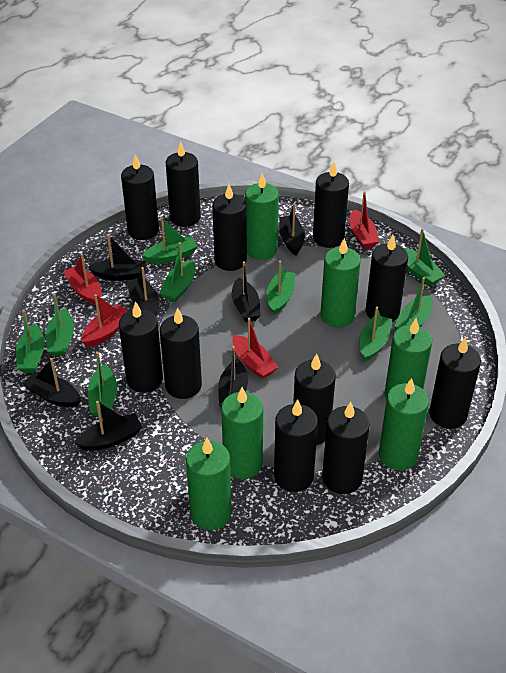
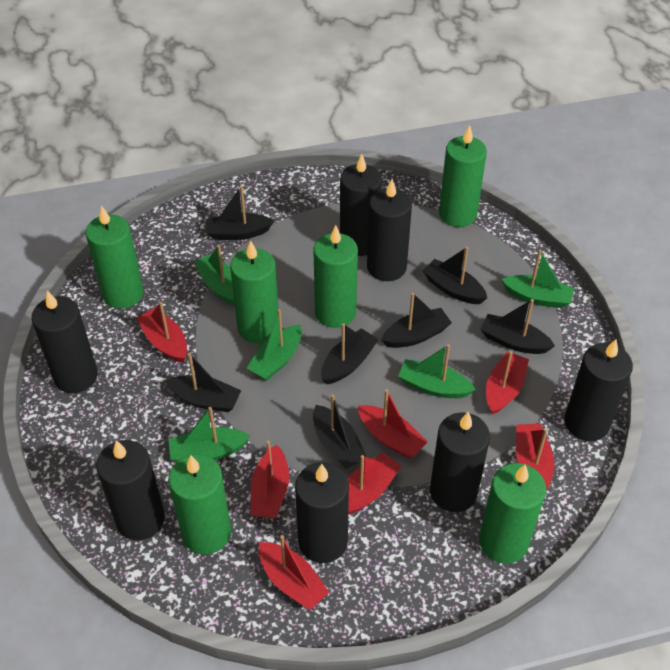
black candle: 11 -> 7
green boat: 9 -> 5
red boat: 4 -> 7

